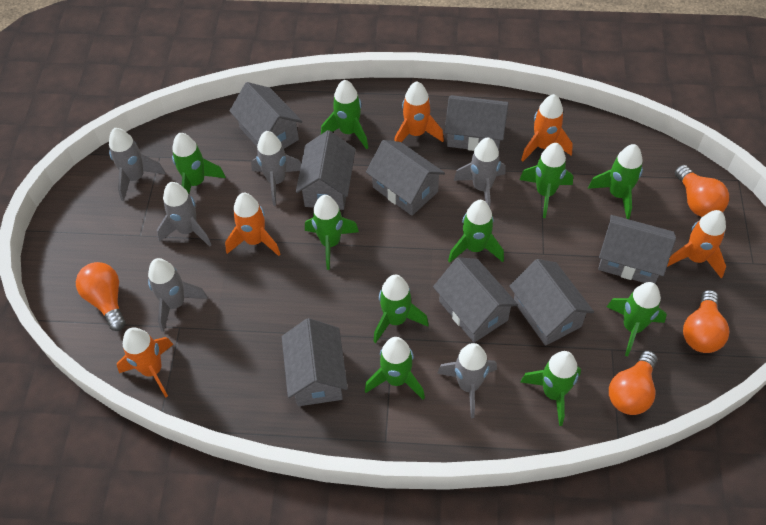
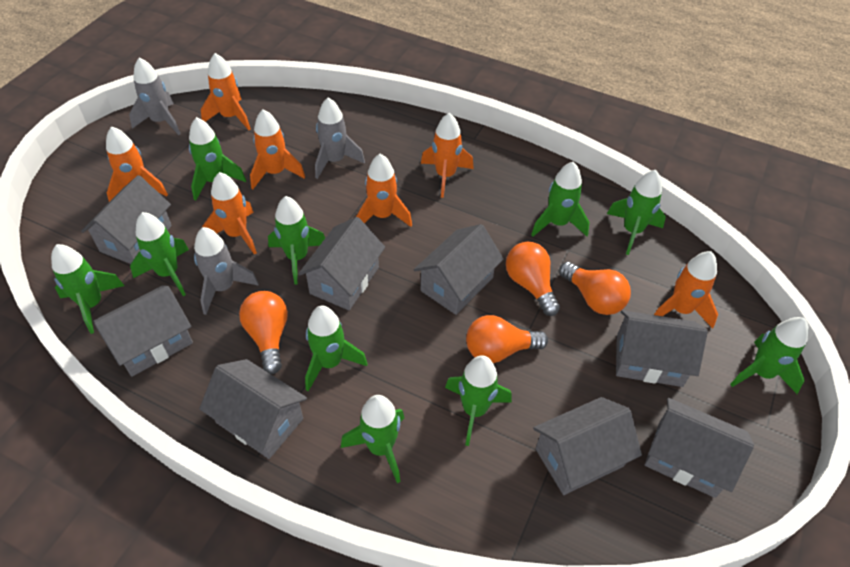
grey rocket: 6 -> 3
orange rocket: 5 -> 7

